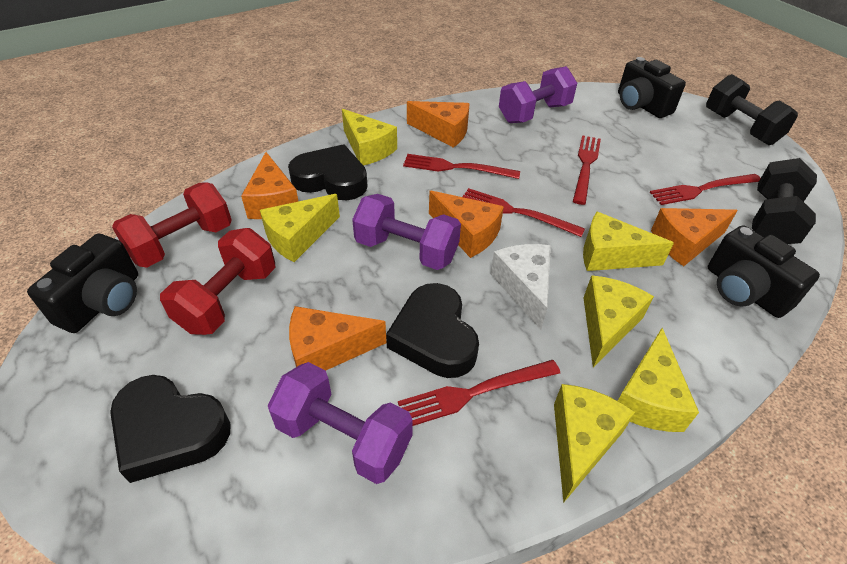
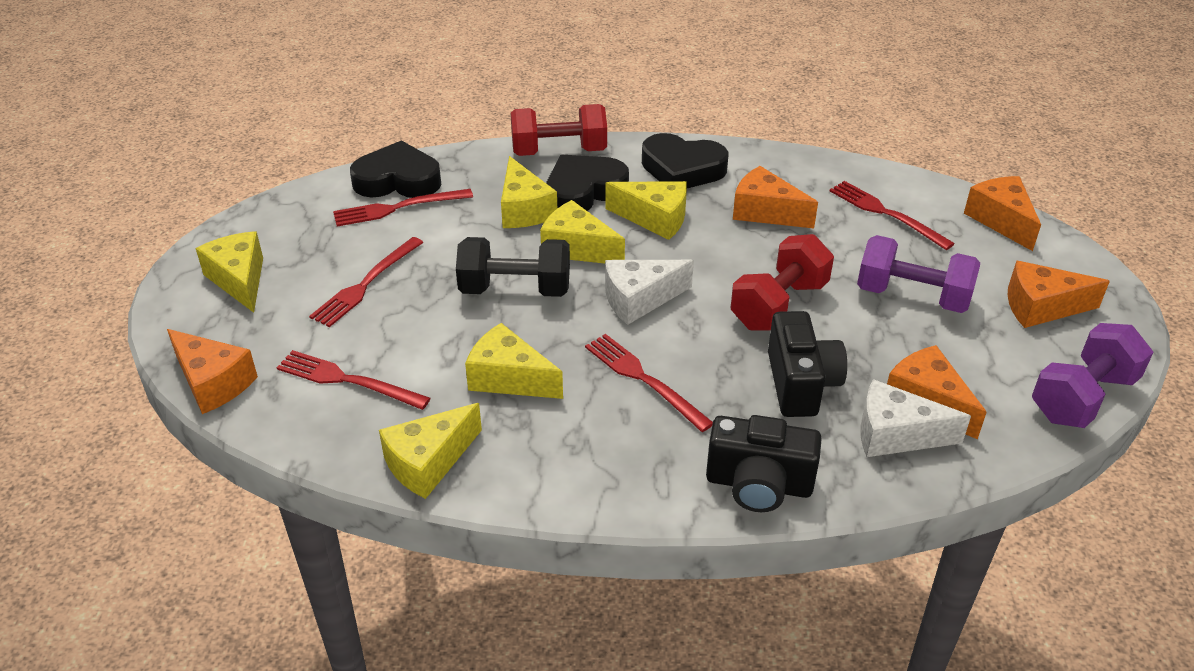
black camera: 3 -> 2
black dumbbell: 2 -> 1
purple dumbbell: 3 -> 2
white cheese: 1 -> 2

